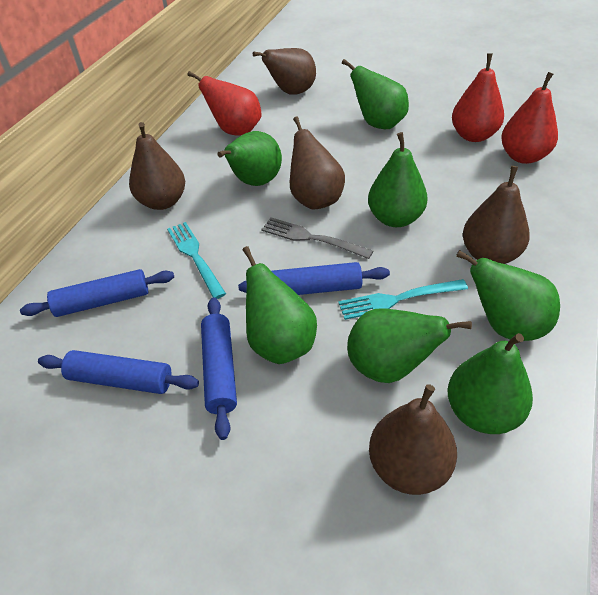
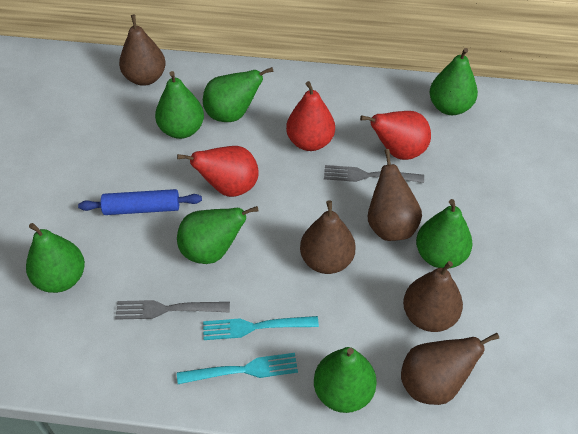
blue rolling pin: 4 -> 1
grey fork: 1 -> 2

